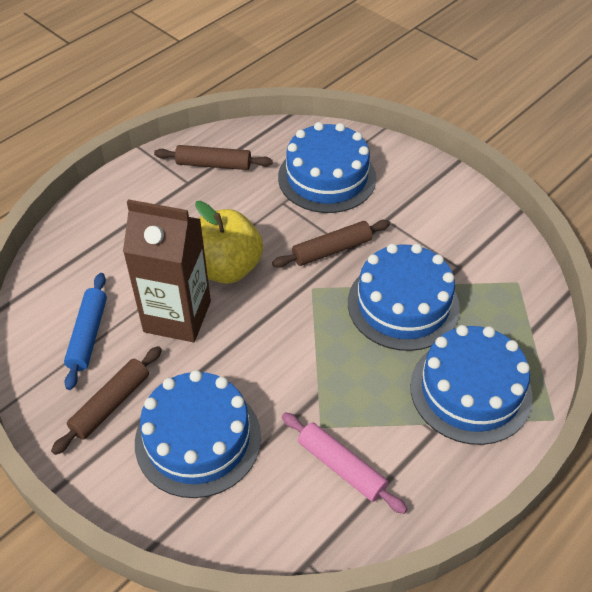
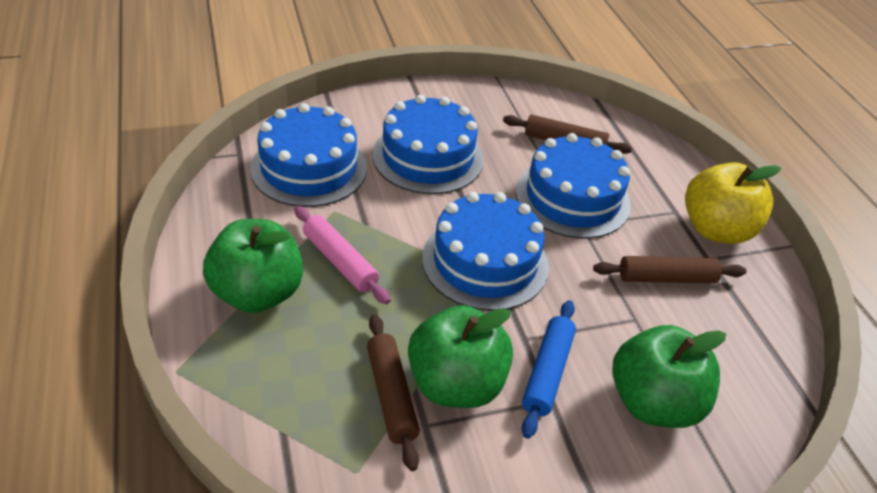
brown carton: 1 -> 0
green apple: 0 -> 3

